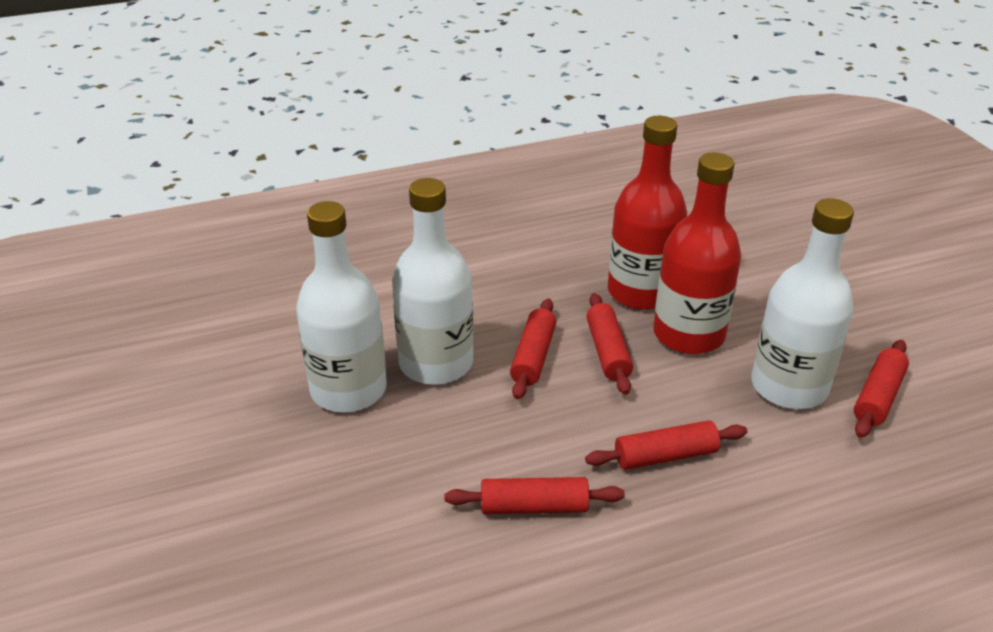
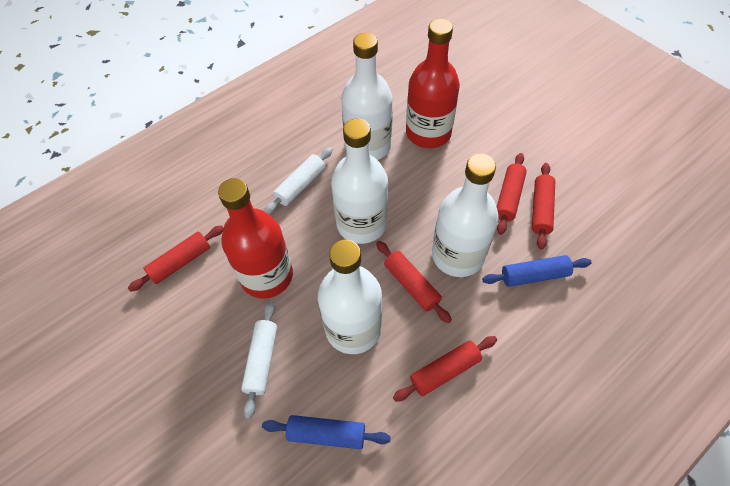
blue rolling pin: 0 -> 2
white bottle: 3 -> 4
white rolling pin: 0 -> 2

